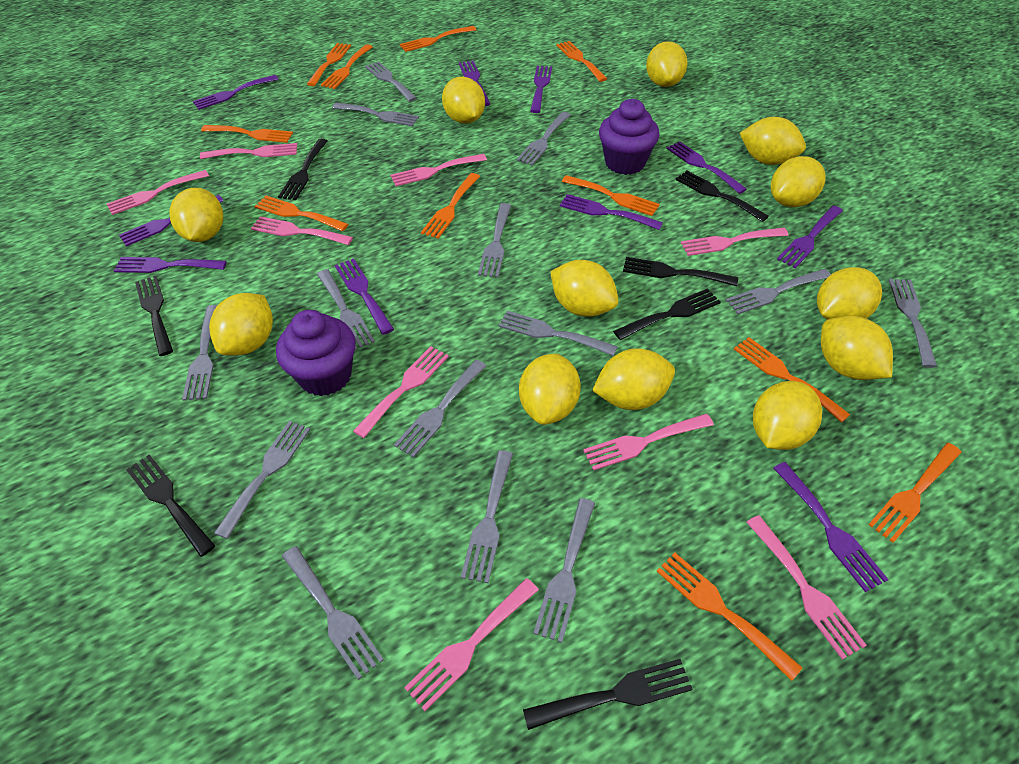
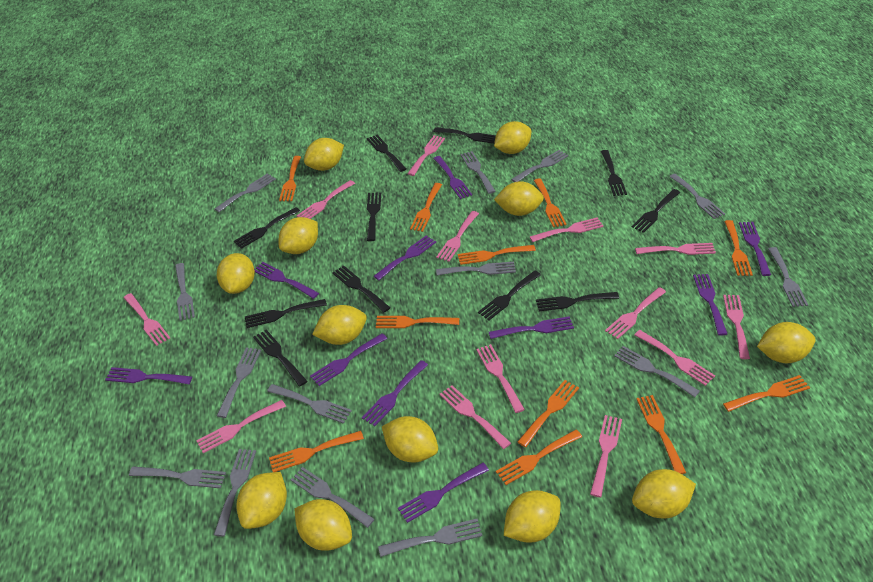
black fork: 7 -> 11
pink fork: 9 -> 13
purple cupcake: 2 -> 0

